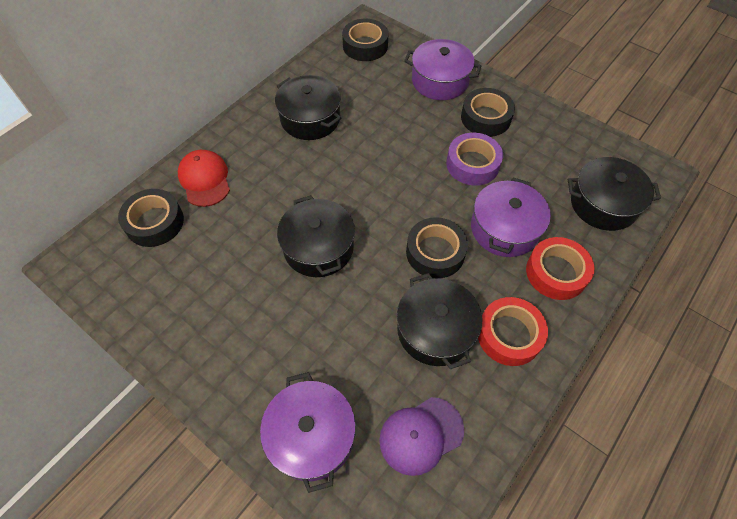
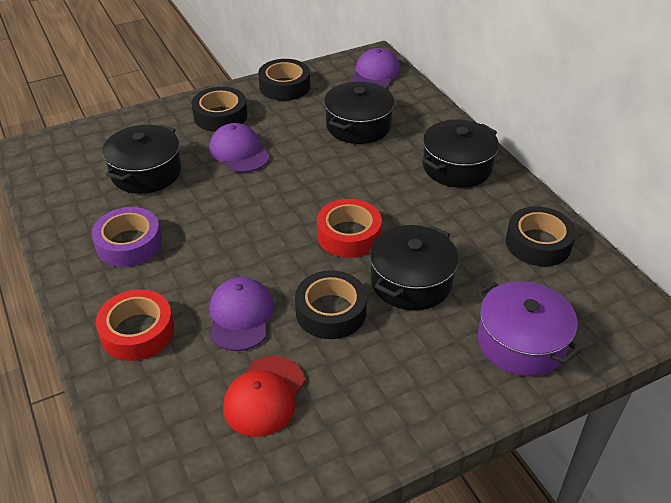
purple cap: 1 -> 3
purple pot: 3 -> 1

